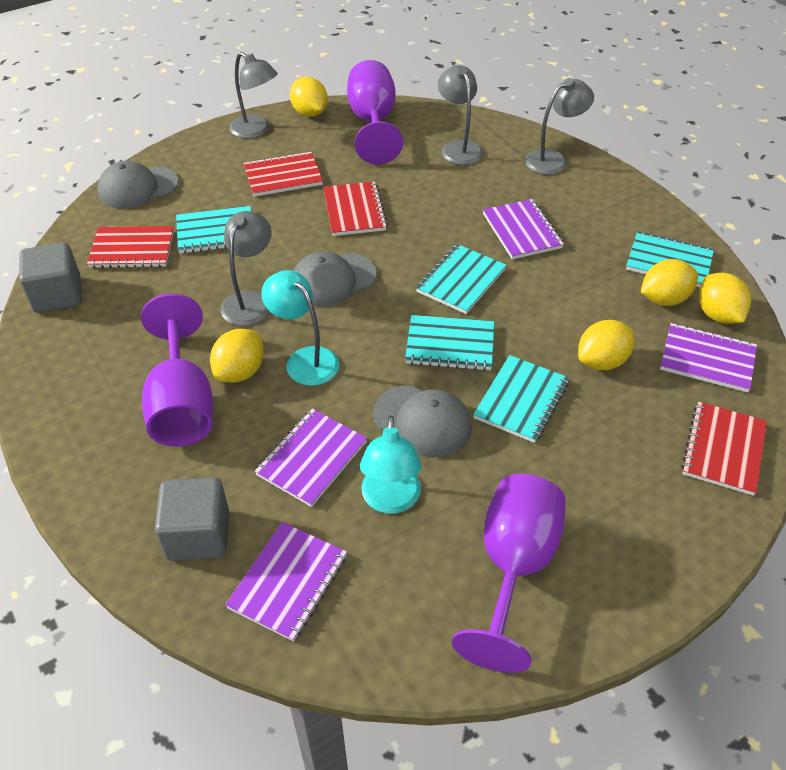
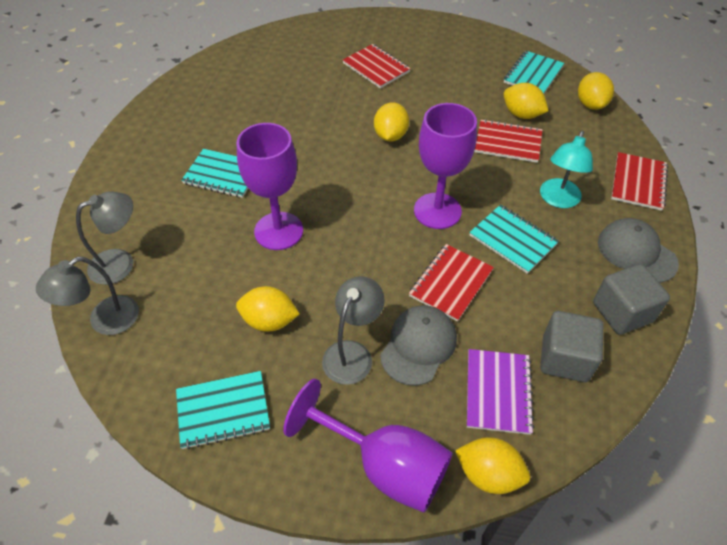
grey cap: 3 -> 2
grey lamp: 4 -> 3
purple notebook: 4 -> 1
turquoise lamp: 2 -> 1
turquoise notebook: 5 -> 4

